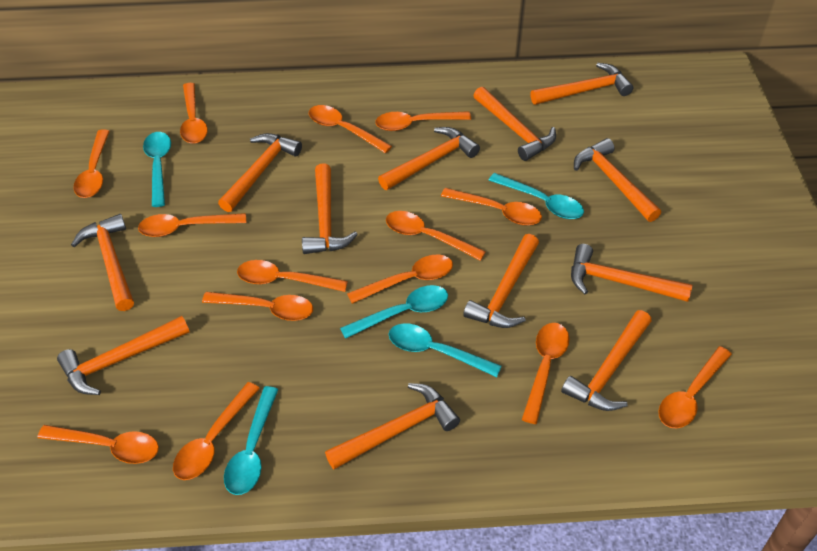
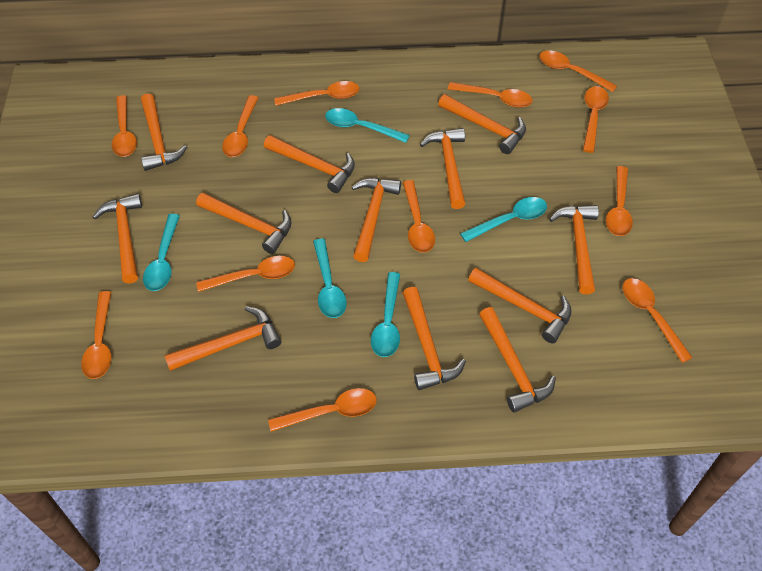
orange spoon: 14 -> 12

